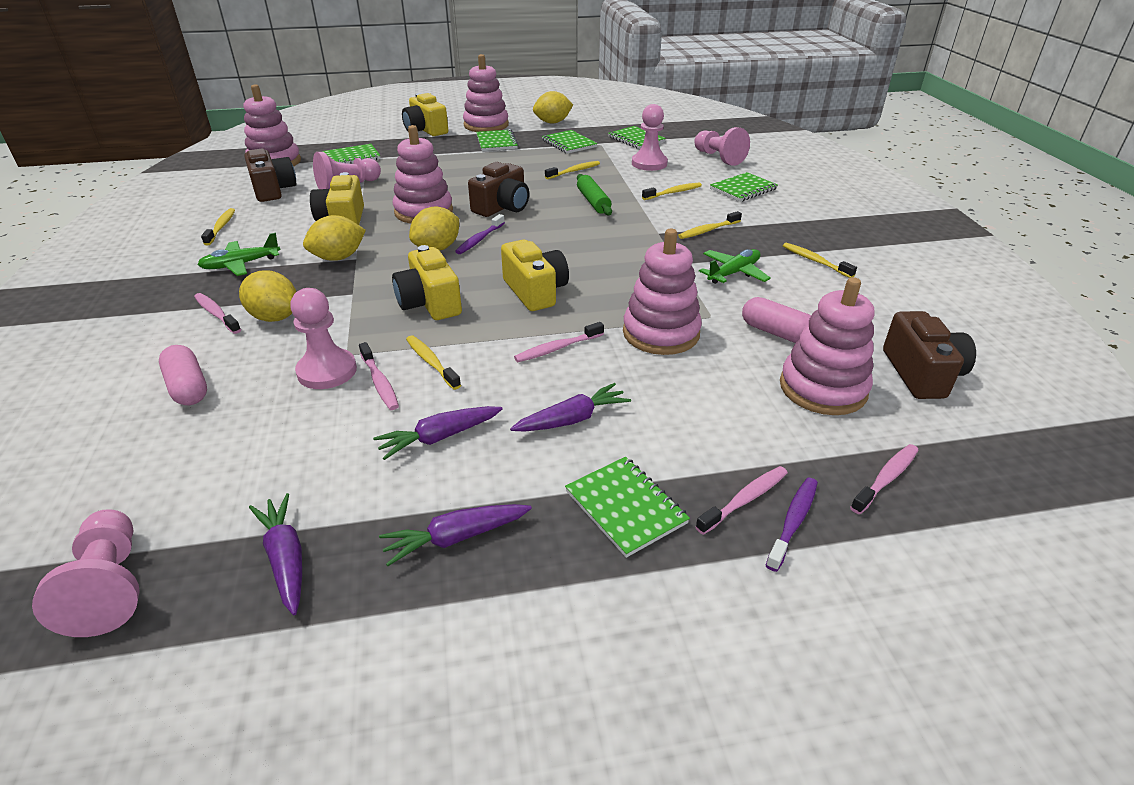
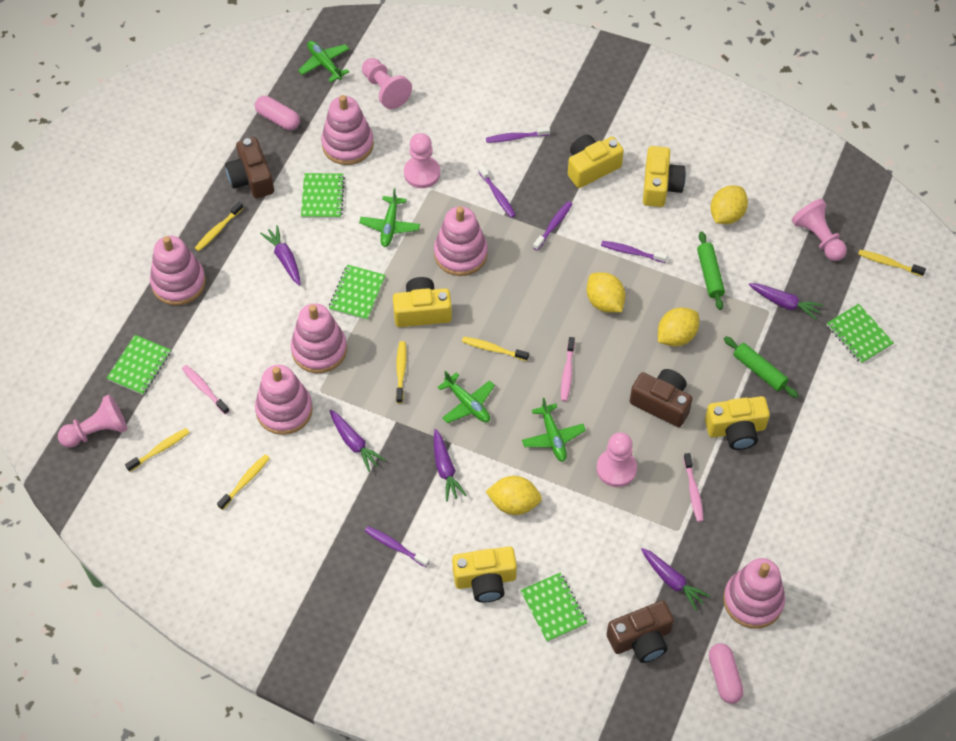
green notebook: 6 -> 5
green plane: 2 -> 4
green rolling pin: 1 -> 2
pink stacking toy: 5 -> 6
pink toothbrush: 5 -> 3
purple carrot: 4 -> 5
purple toothbrush: 2 -> 5
yellow camera: 4 -> 5

